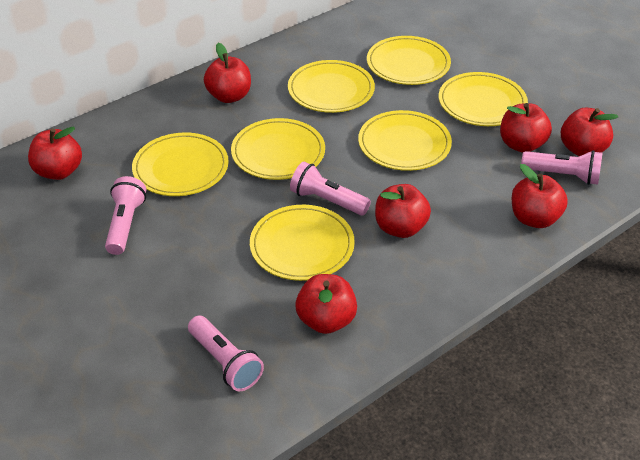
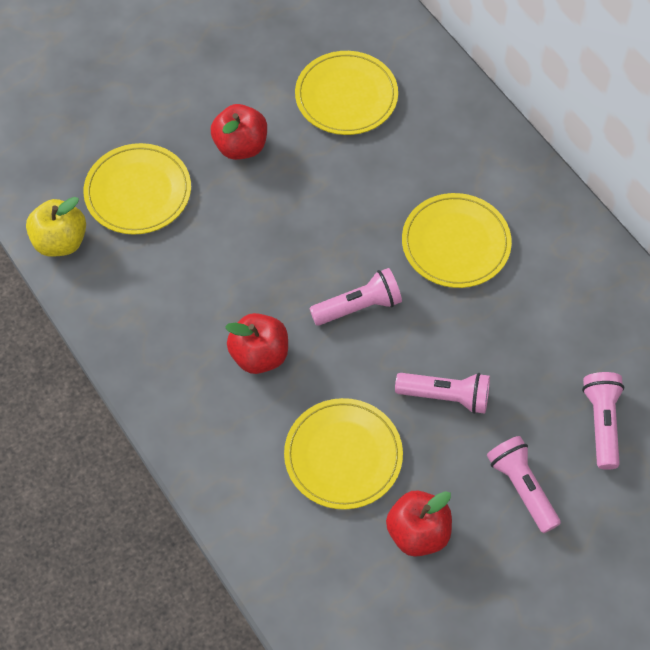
red apple: 7 -> 3
yellow apple: 0 -> 1
yellow plate: 7 -> 4

